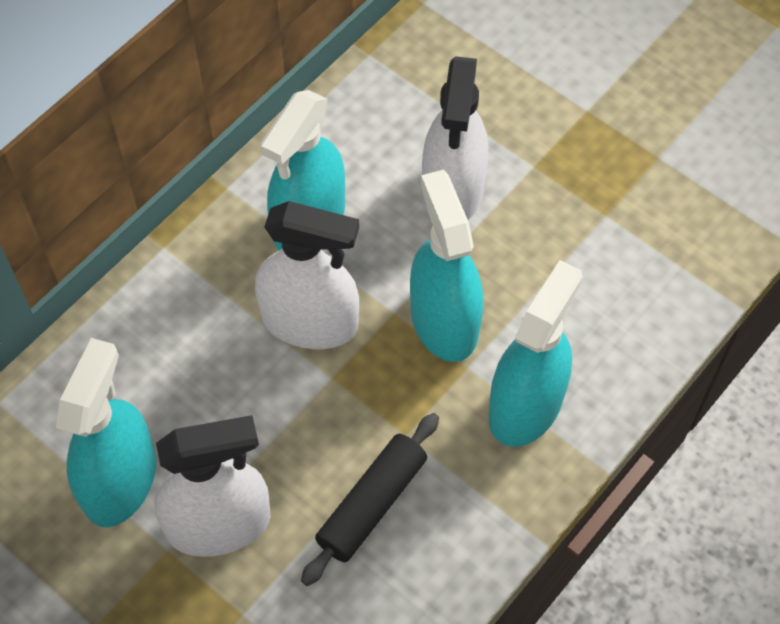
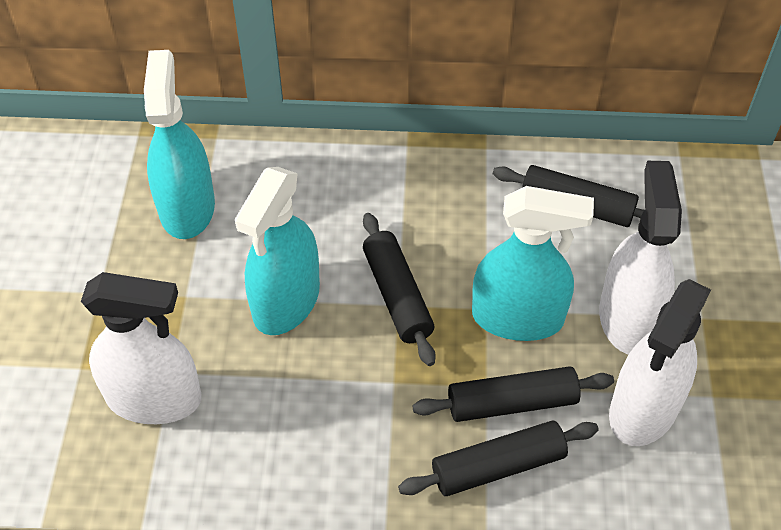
black rolling pin: 1 -> 4
turquoise spray bottle: 4 -> 3

